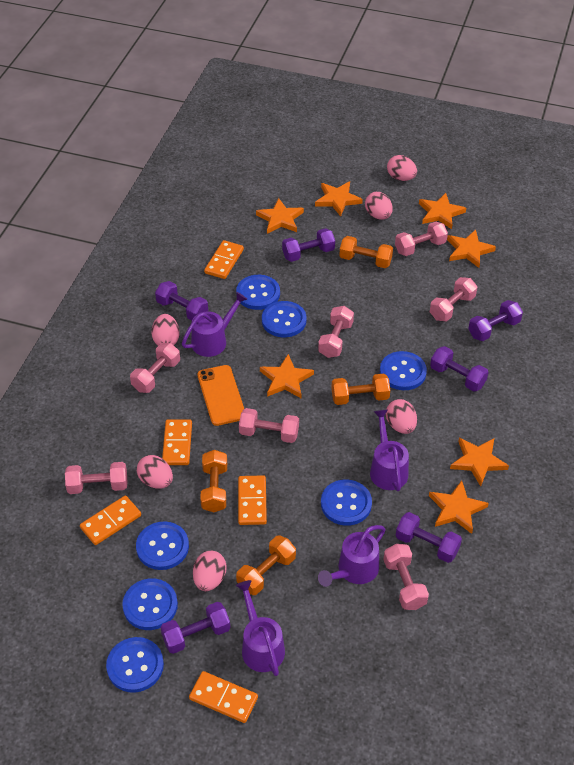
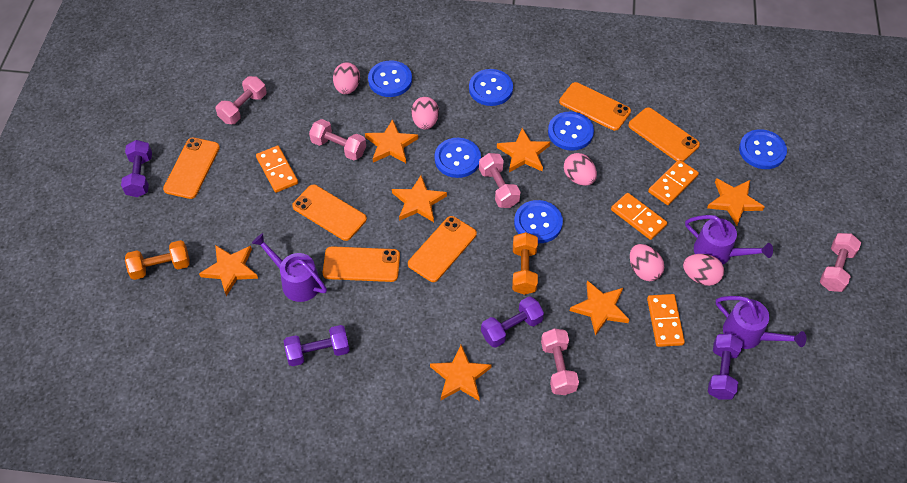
blue button: 7 -> 6
orange domino: 5 -> 4
orange dumbbell: 4 -> 2
orange phone: 1 -> 6
pink dumbbell: 7 -> 5
pink egg: 6 -> 5
purple dumbbell: 6 -> 4
purple watering can: 4 -> 3

